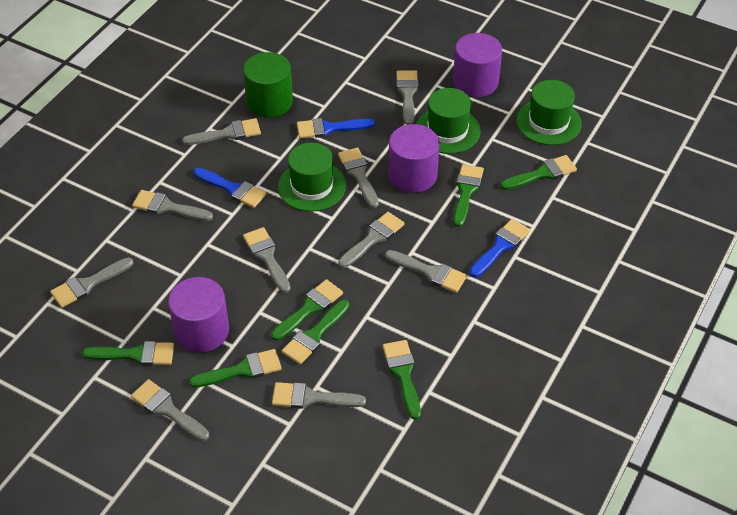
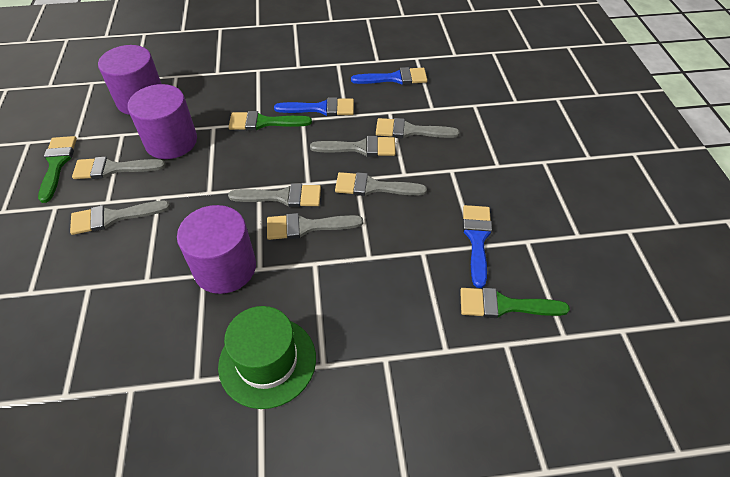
green brush: 7 -> 3
green cylinder: 1 -> 0
green hat: 3 -> 1
grey brush: 10 -> 7

